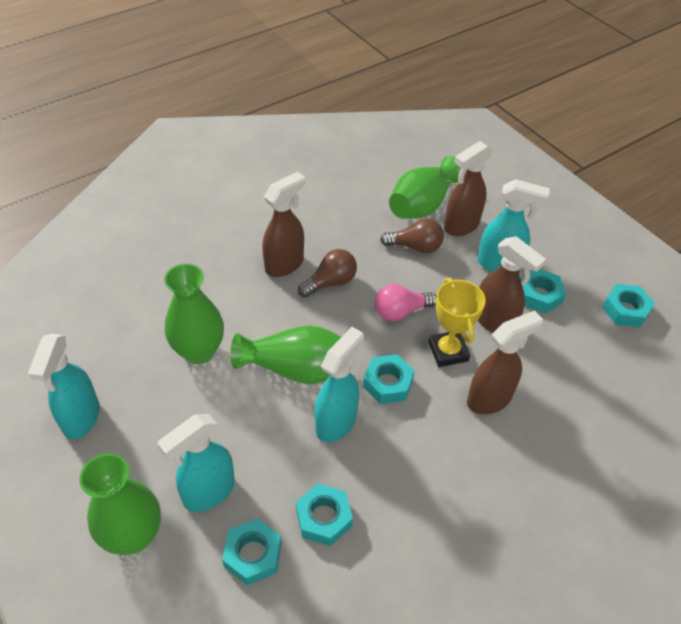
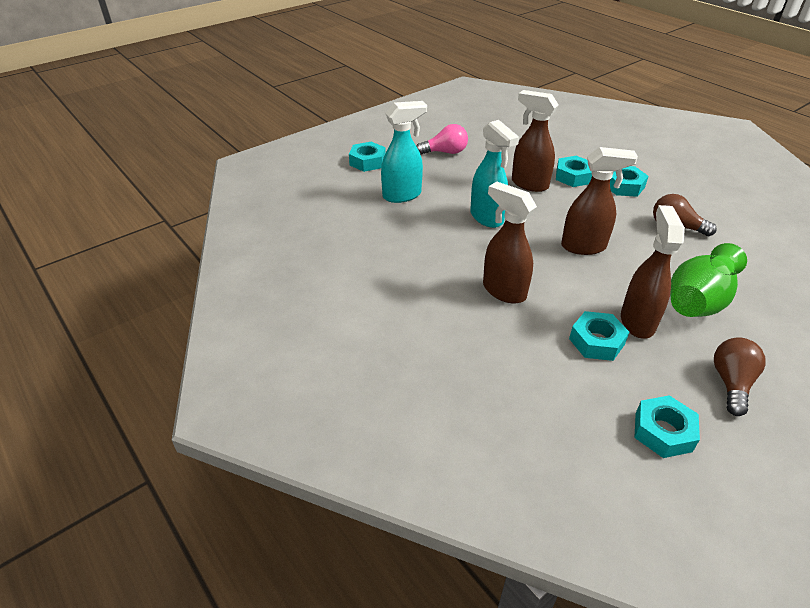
green vase: 4 -> 1
turquoise spray bottle: 4 -> 2
yellow trophy: 1 -> 0

